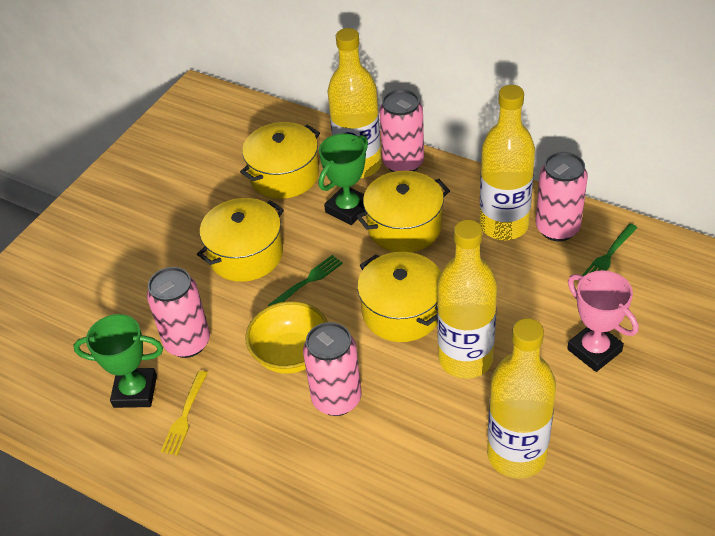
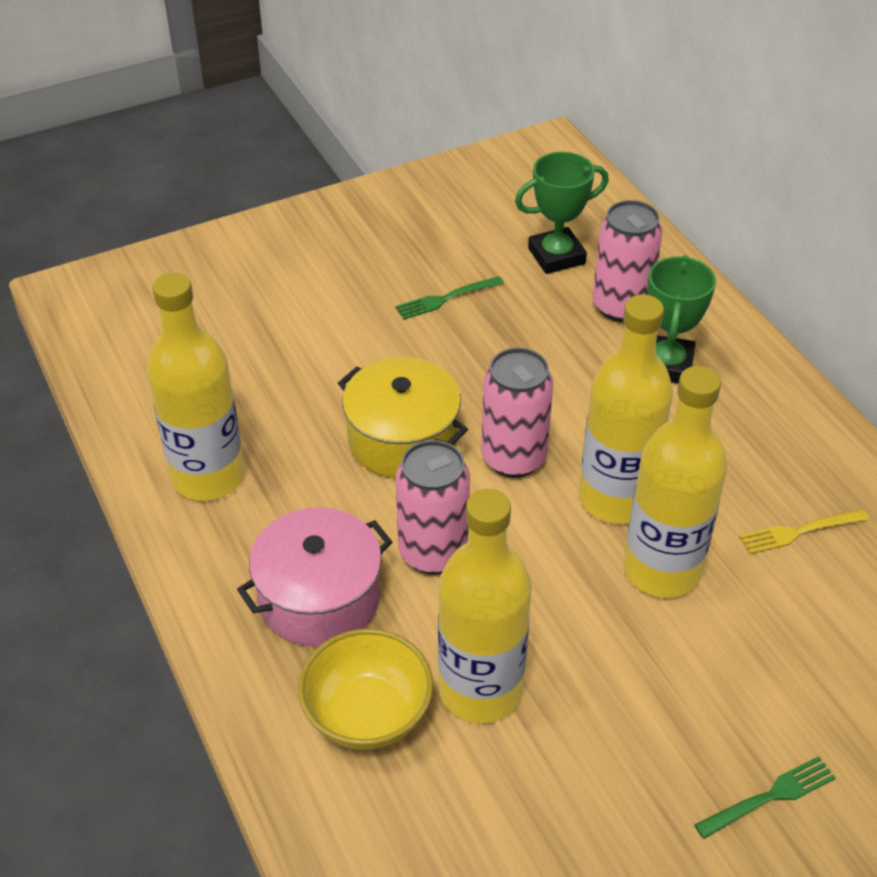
pink can: 4 -> 3
pink pot: 0 -> 1
pink trophy: 1 -> 0
yellow pot: 4 -> 1

